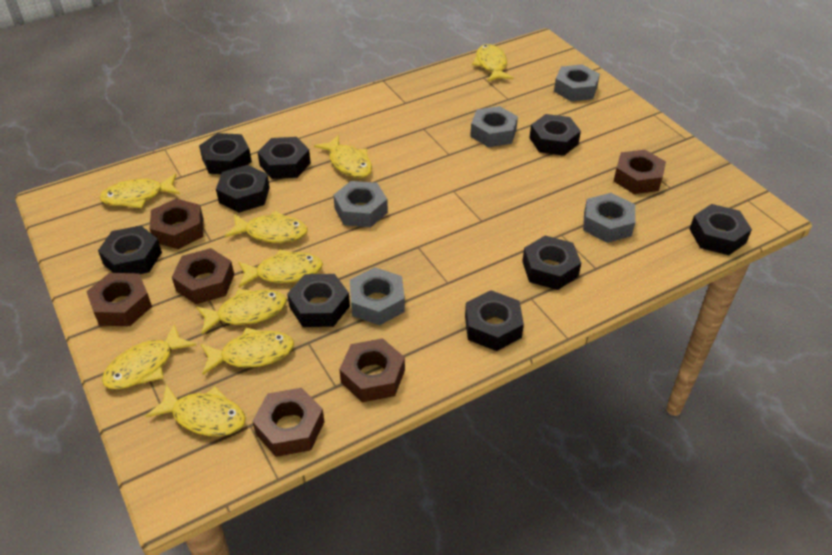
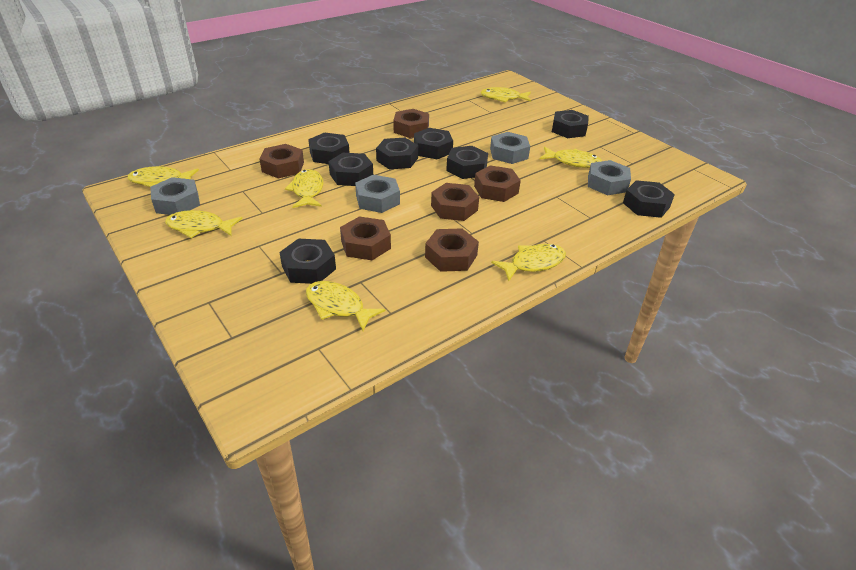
black nut: 9 -> 8
grey nut: 5 -> 4
yellow fish: 9 -> 7

